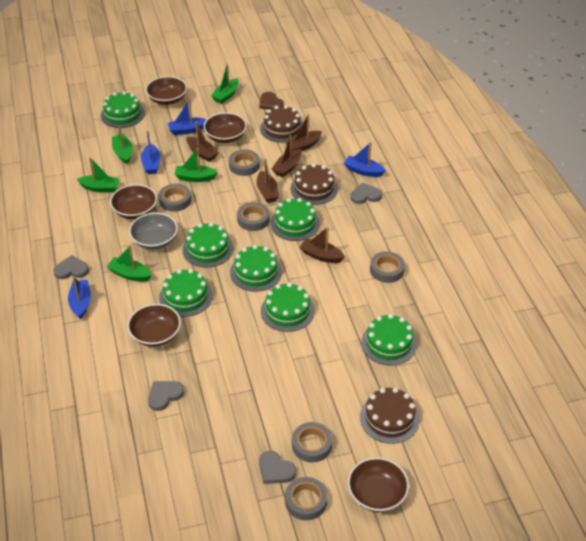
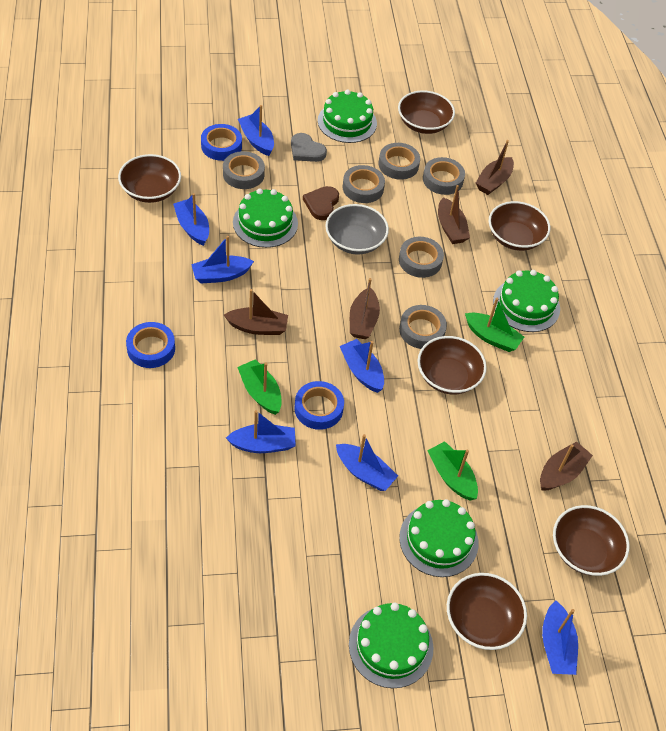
blue boat: 4 -> 7
blue tape: 0 -> 3
brown bowl: 5 -> 6
brown cake: 3 -> 0
green boat: 5 -> 3
green cake: 7 -> 5
grey heart: 4 -> 1

